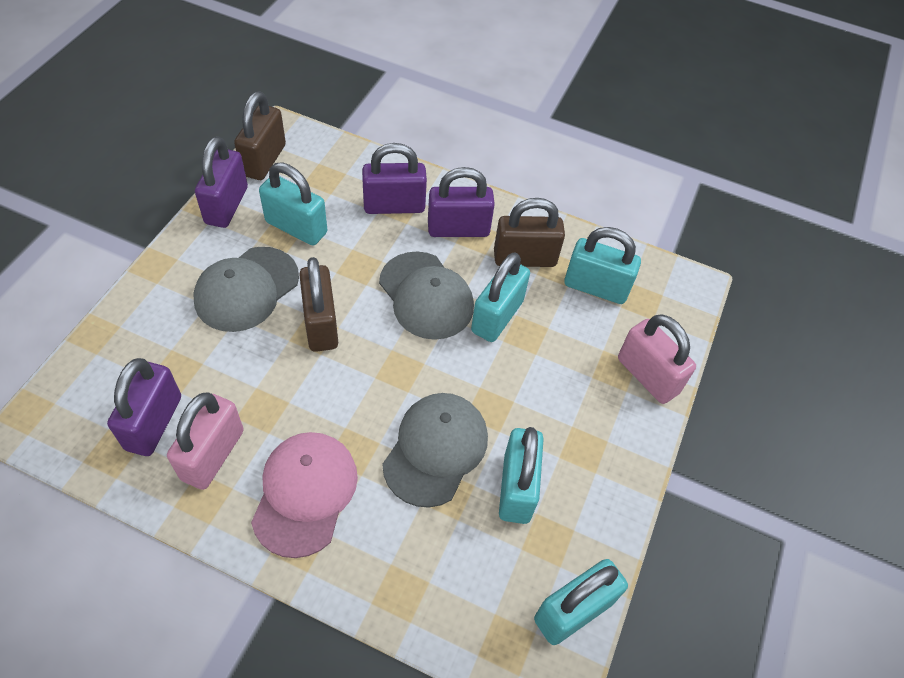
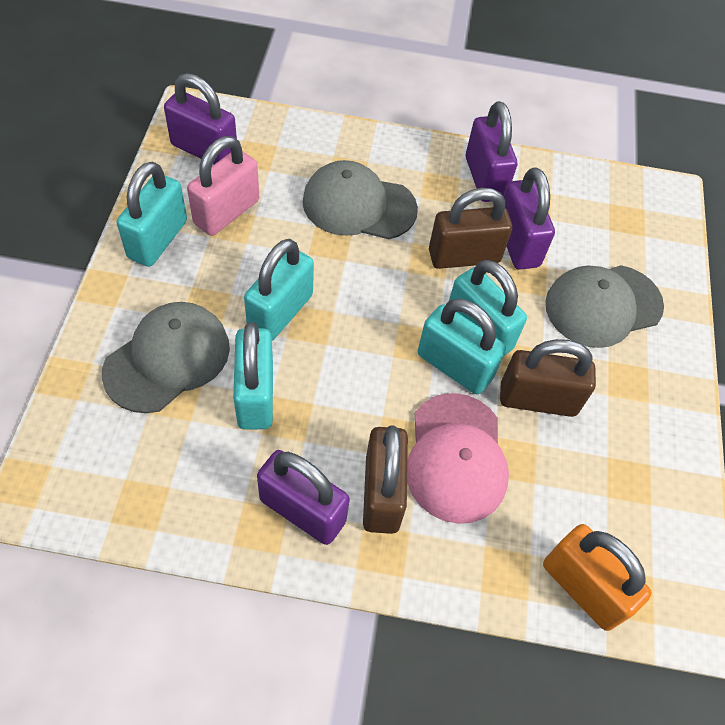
orange padlock: 0 -> 1
pink padlock: 2 -> 1

